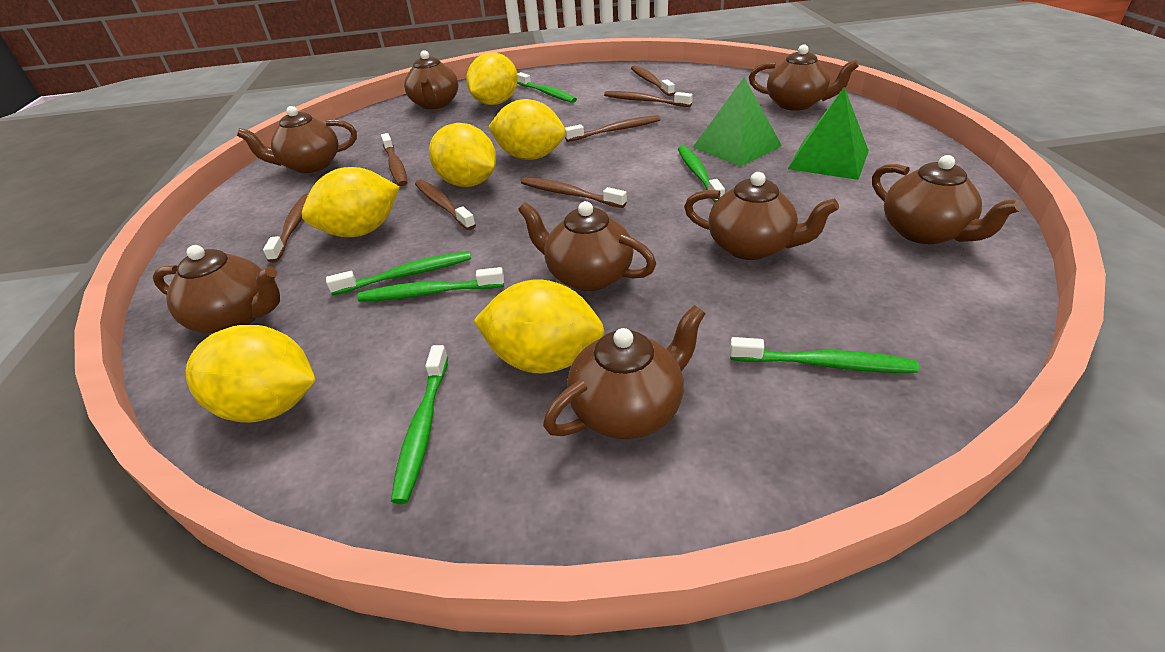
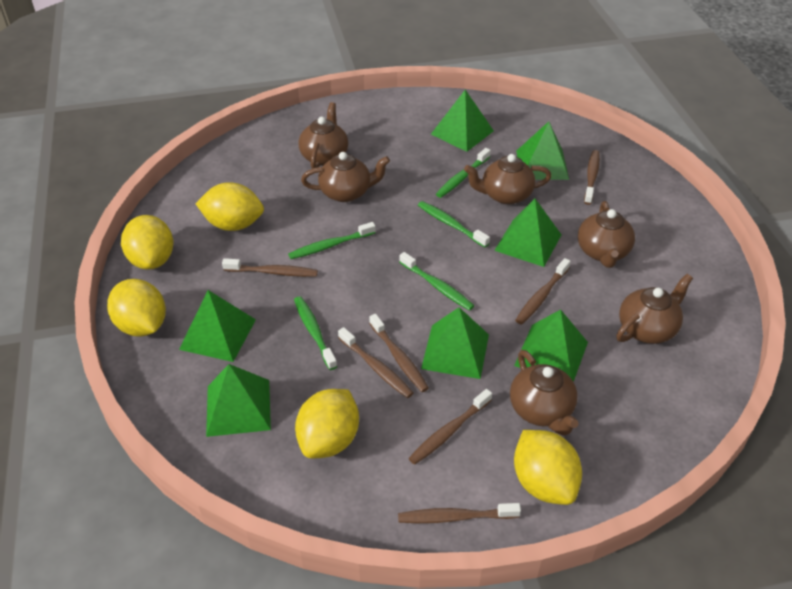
brown teapot: 8 -> 6
green pyramid: 2 -> 7
green toothbrush: 6 -> 5
yellow lemon: 6 -> 5

